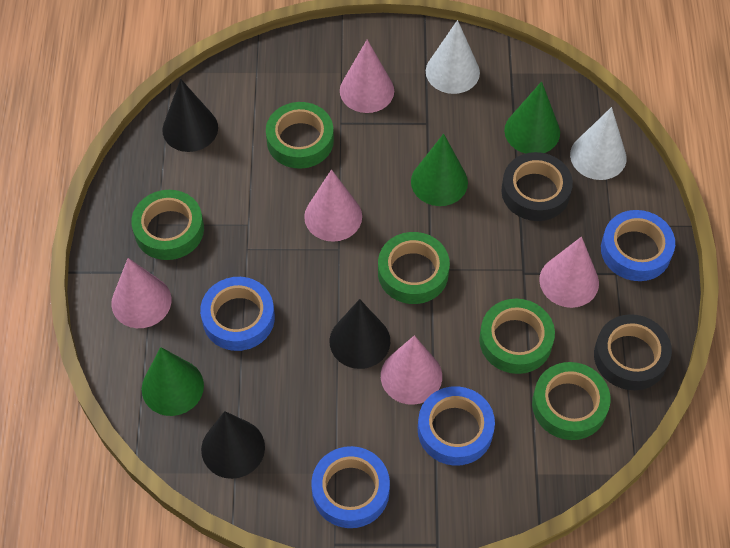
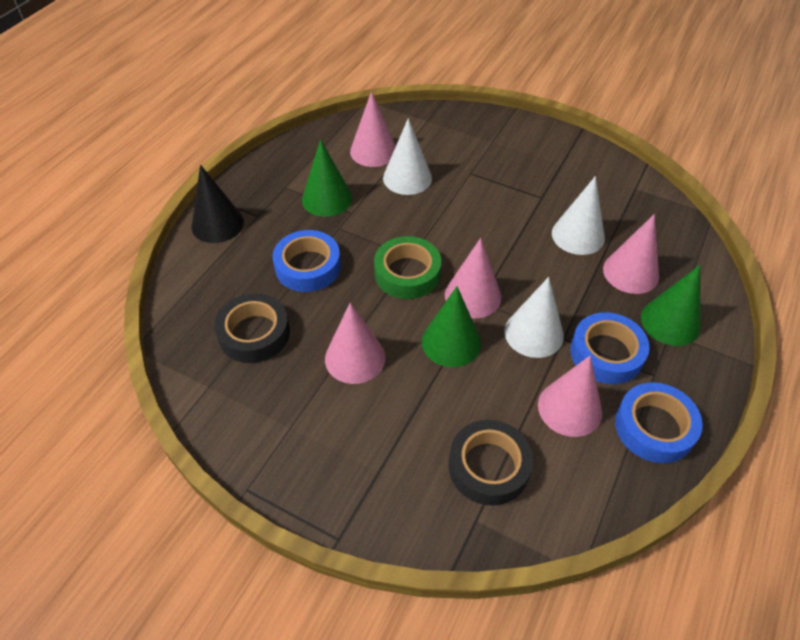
black cone: 3 -> 1
blue tape: 4 -> 3
green tape: 5 -> 1
white cone: 2 -> 3

